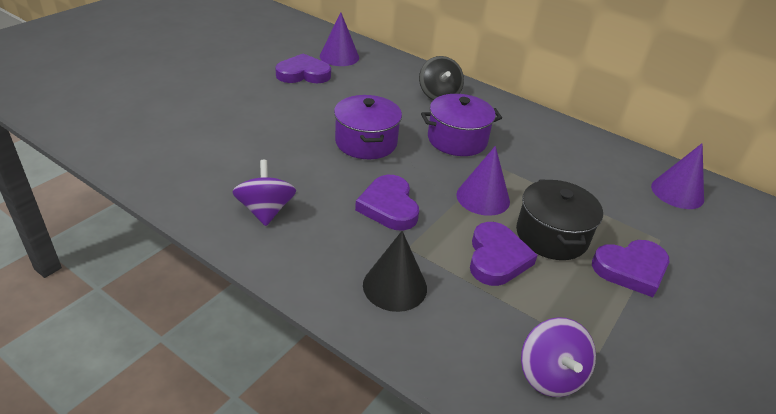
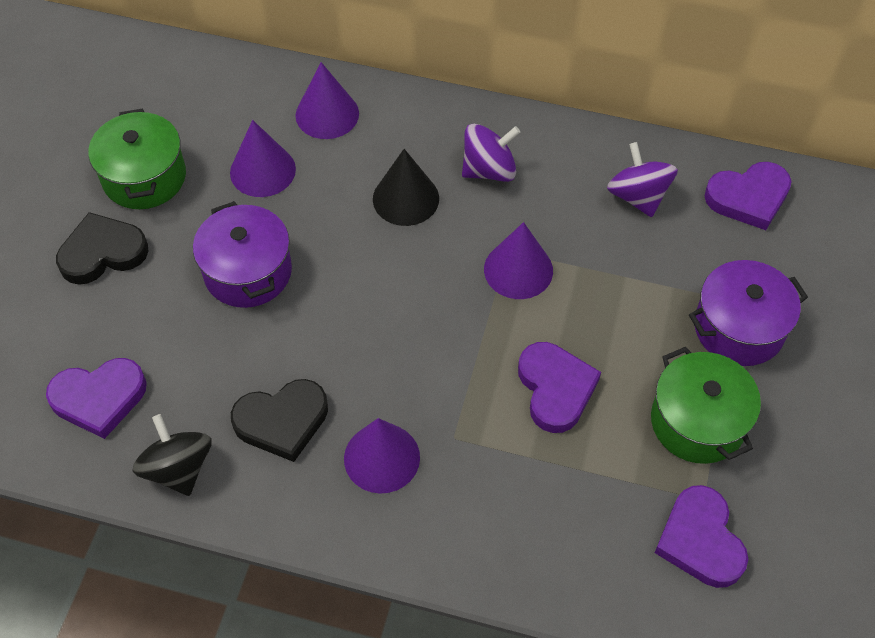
black heart: 0 -> 2
black pot: 1 -> 0
green pot: 0 -> 2
purple cone: 3 -> 4

